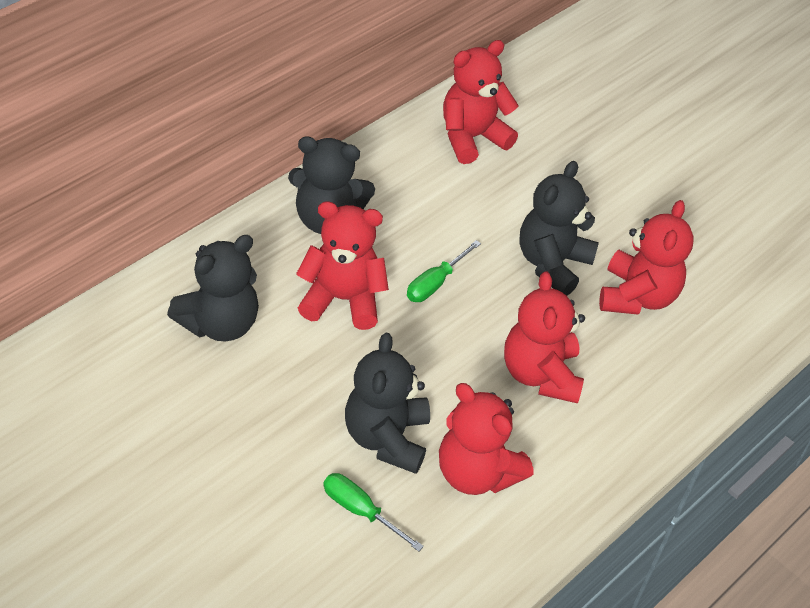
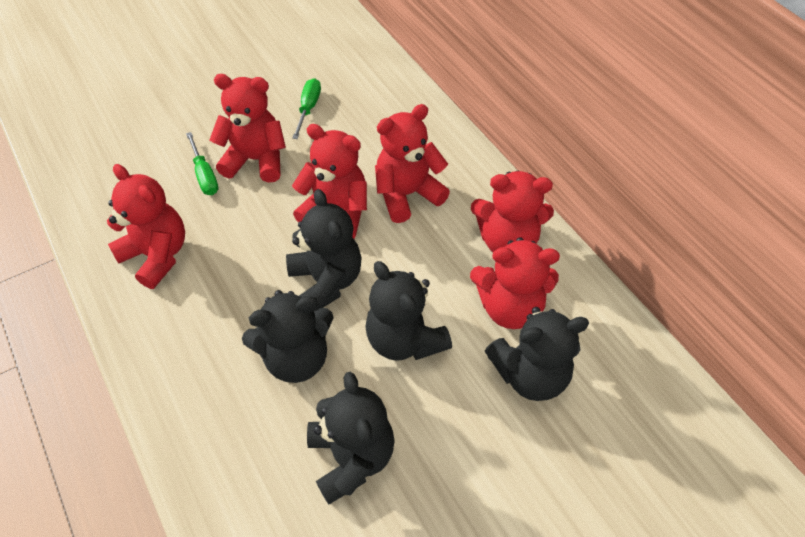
black teddy bear: 4 -> 5
red teddy bear: 5 -> 6

